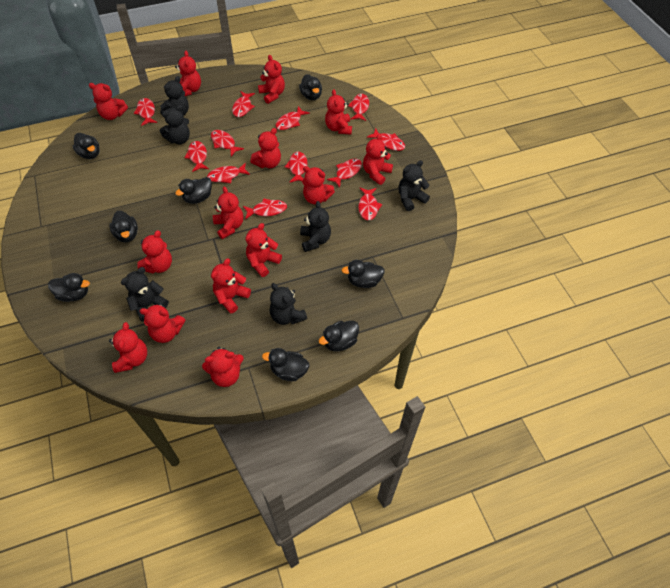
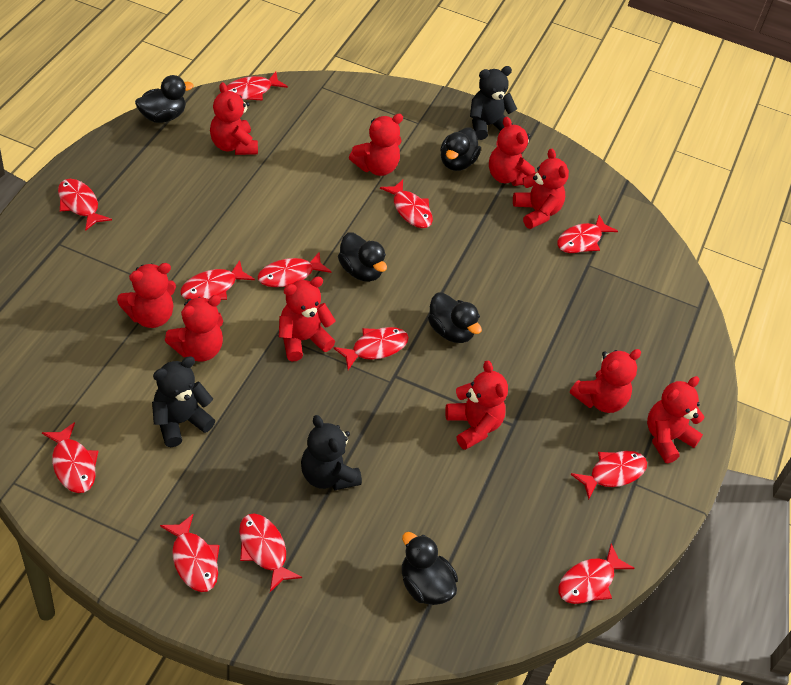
black duck: 8 -> 5
black teddy bear: 6 -> 3
red teddy bear: 14 -> 10

